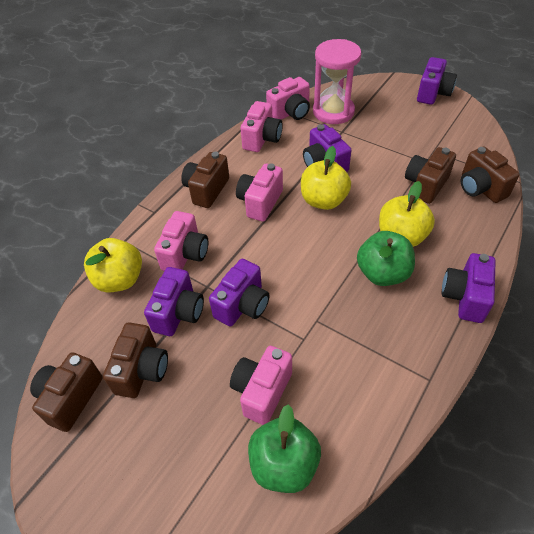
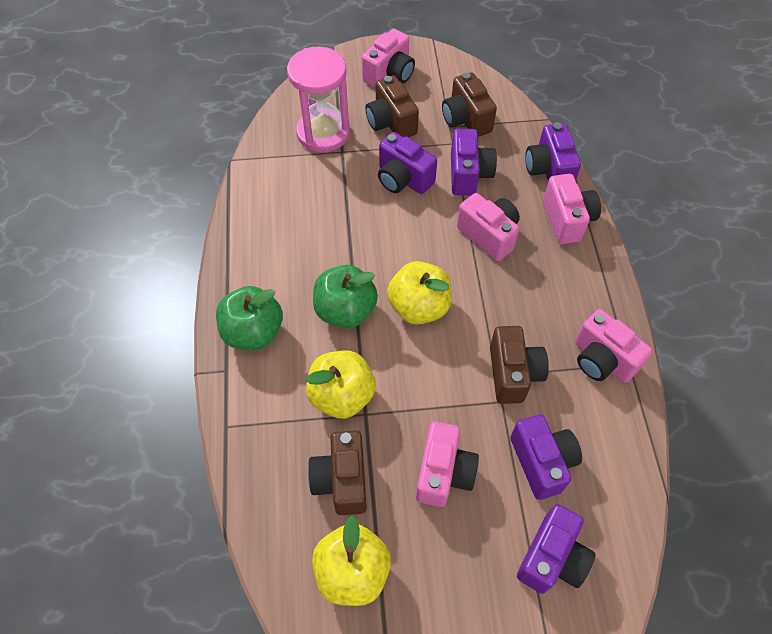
brown camera: 5 -> 4

